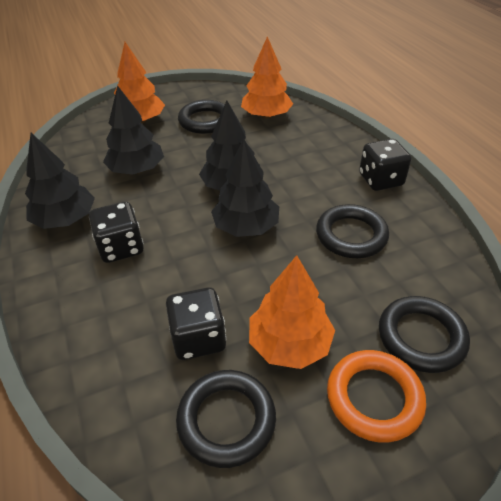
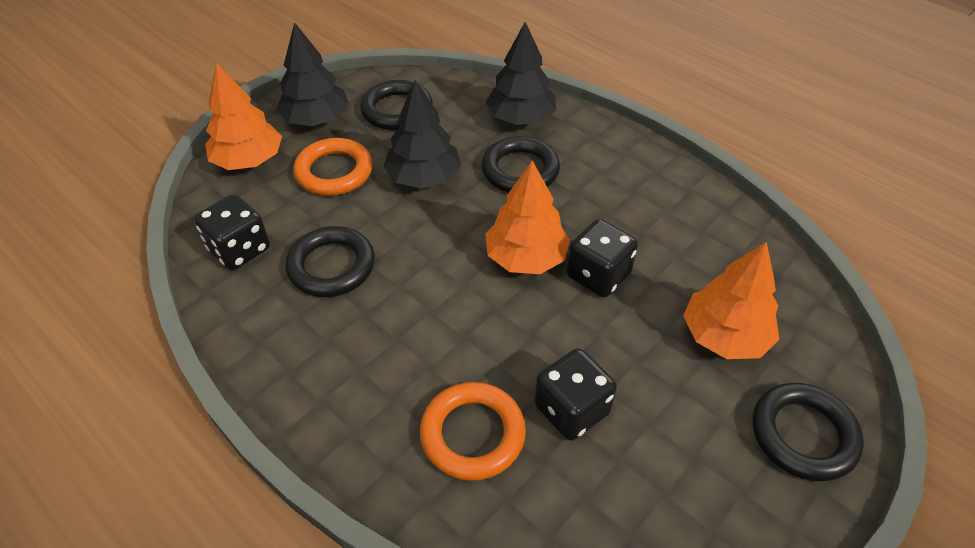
black tree: 4 -> 3
orange ring: 1 -> 2

